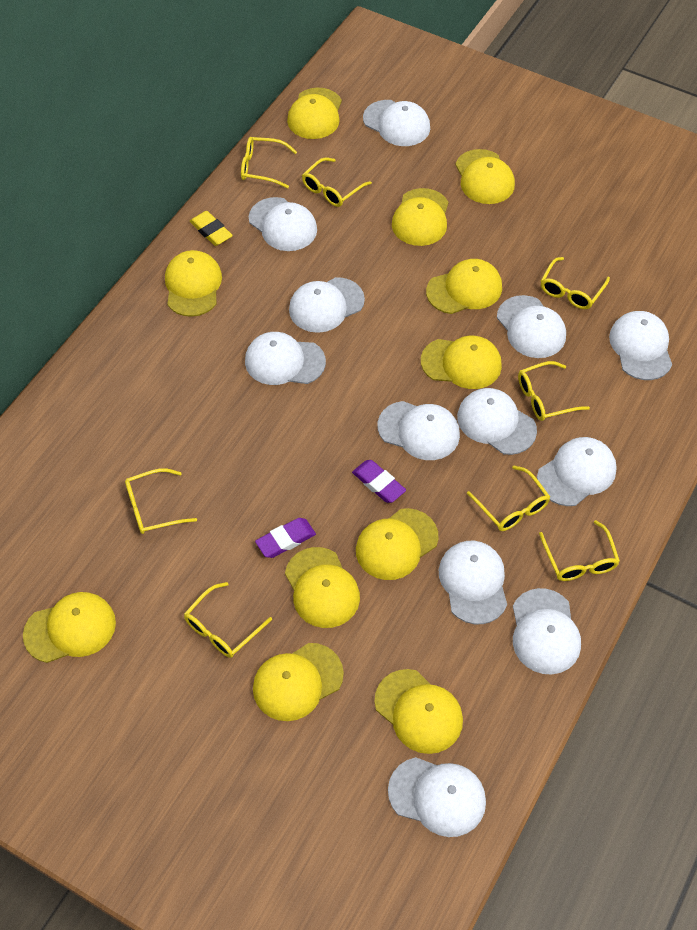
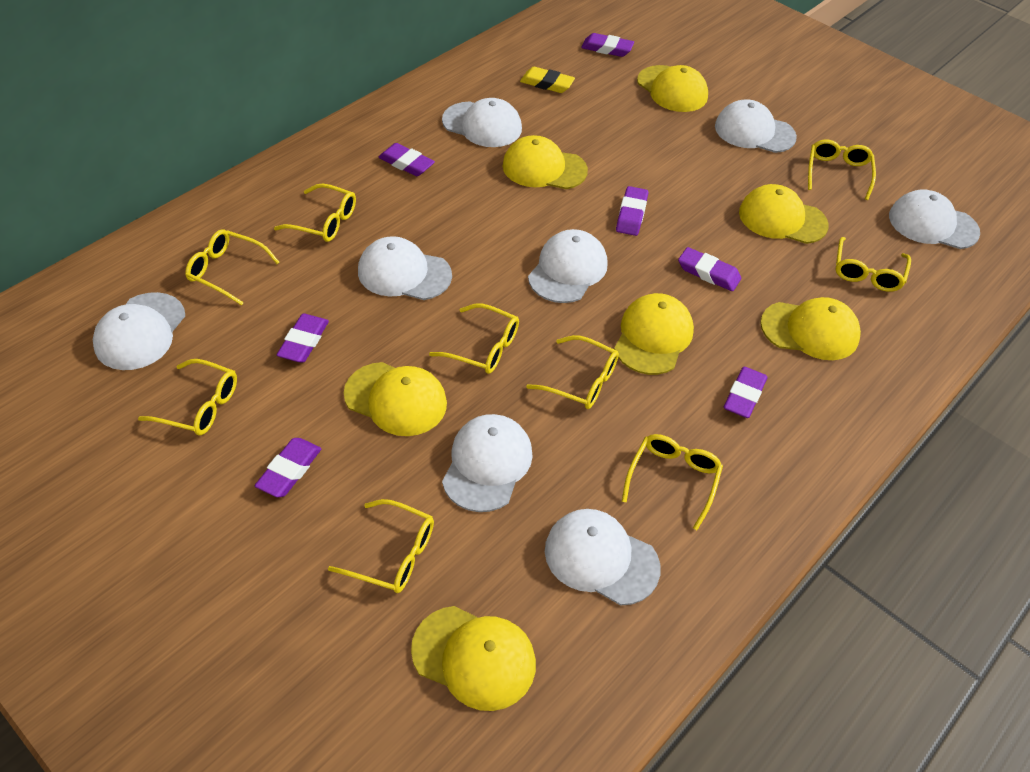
purple eraser: 2 -> 7
white cap: 12 -> 8
yellow cap: 11 -> 7
yellow glasses: 8 -> 9

